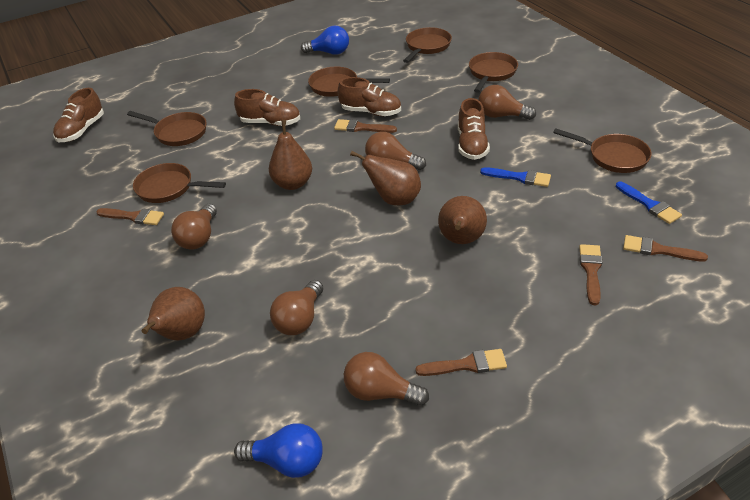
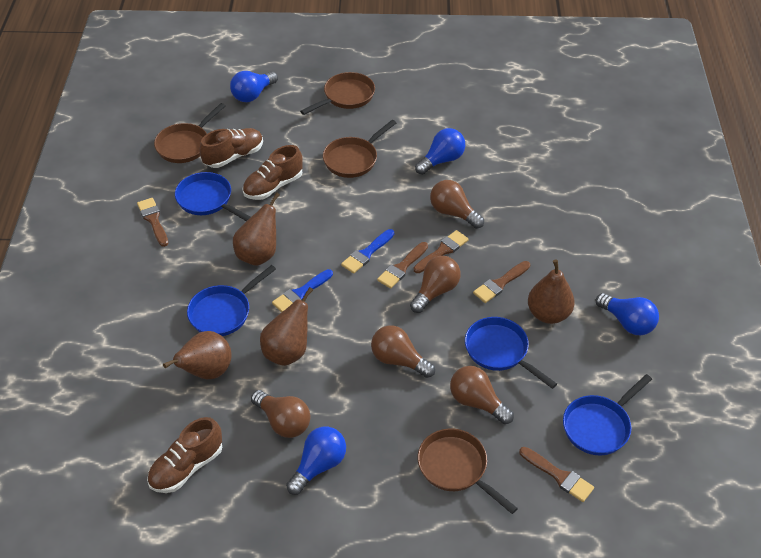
blue light bulb: 2 -> 4
blue pan: 0 -> 4
brown pan: 6 -> 4
brown shoe: 4 -> 3

